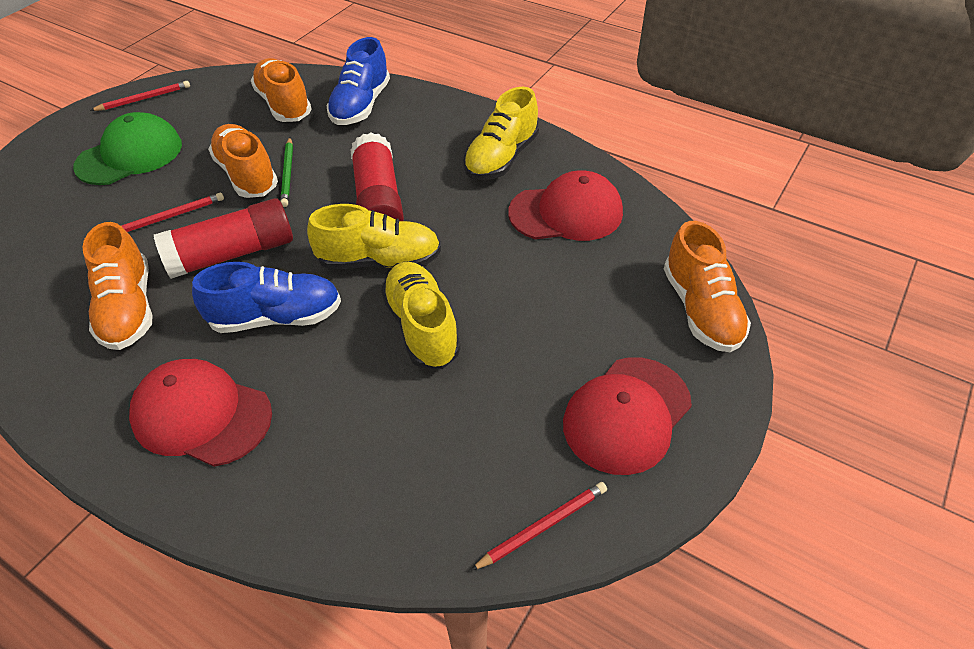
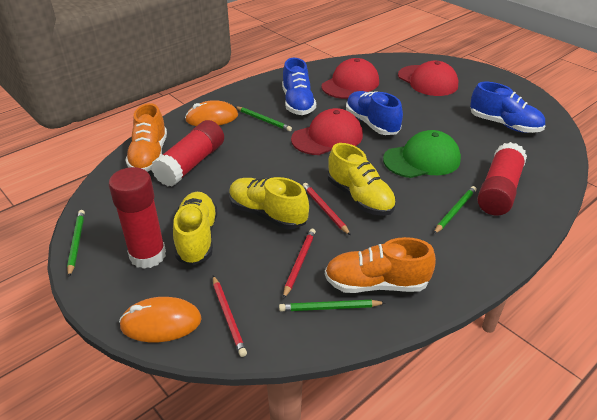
blue shoe: 2 -> 3
green pencil: 1 -> 4
orange mouse: 0 -> 2
orange shoe: 4 -> 2
red glue stick: 2 -> 3

